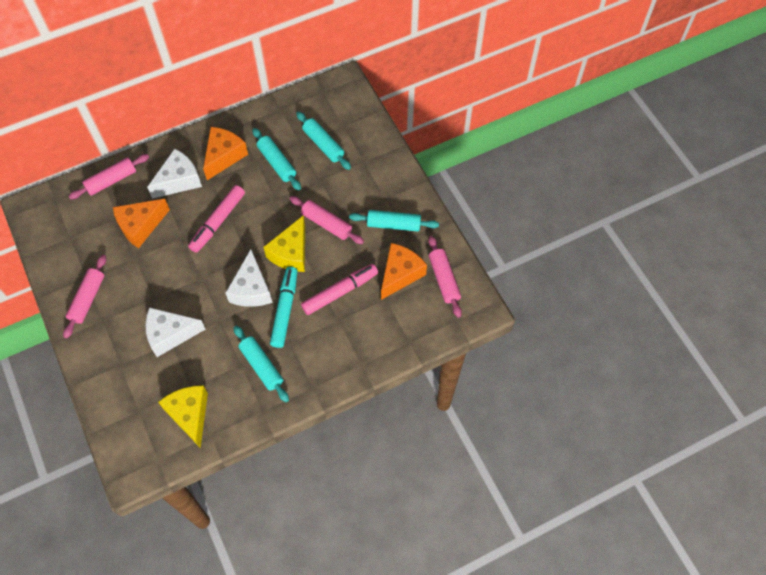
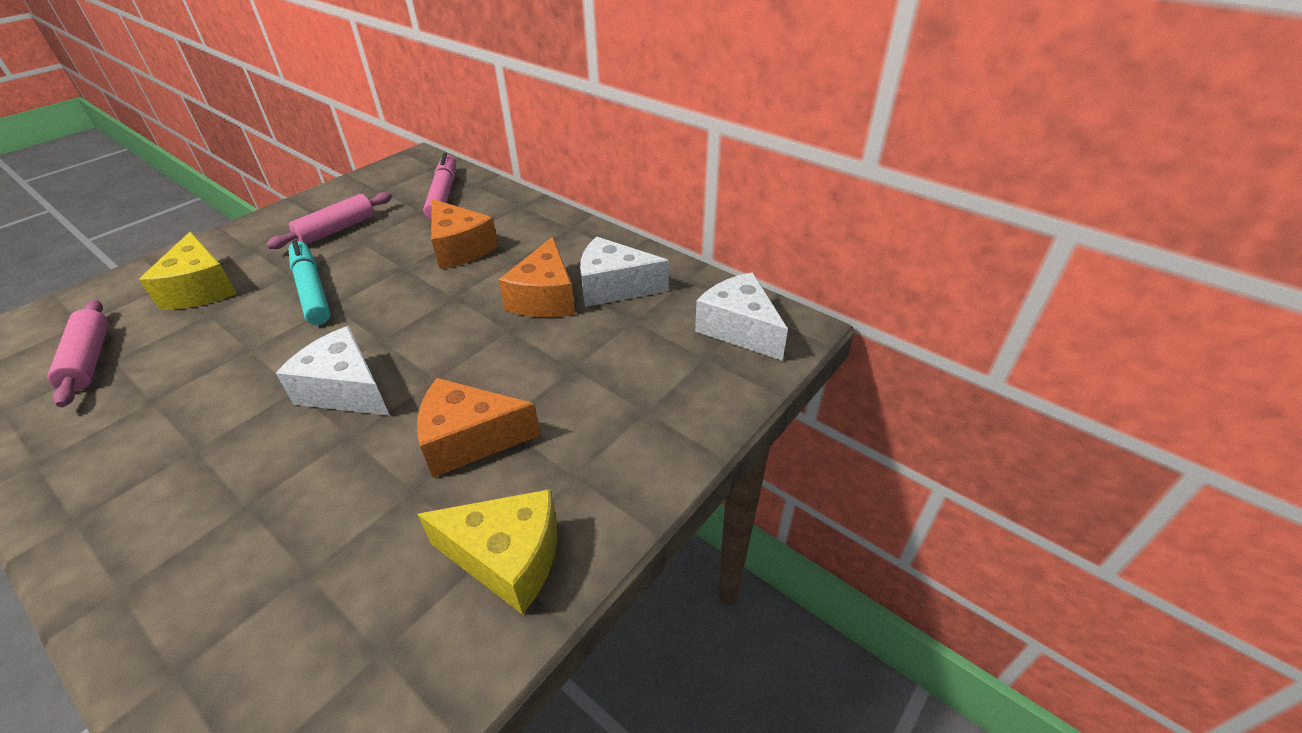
pink marker: 2 -> 1
pink rolling pin: 4 -> 2
turquoise rolling pin: 4 -> 0

